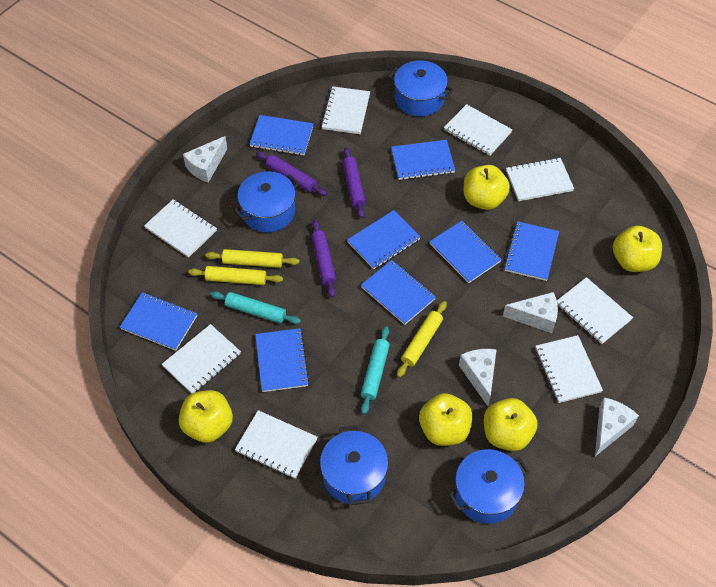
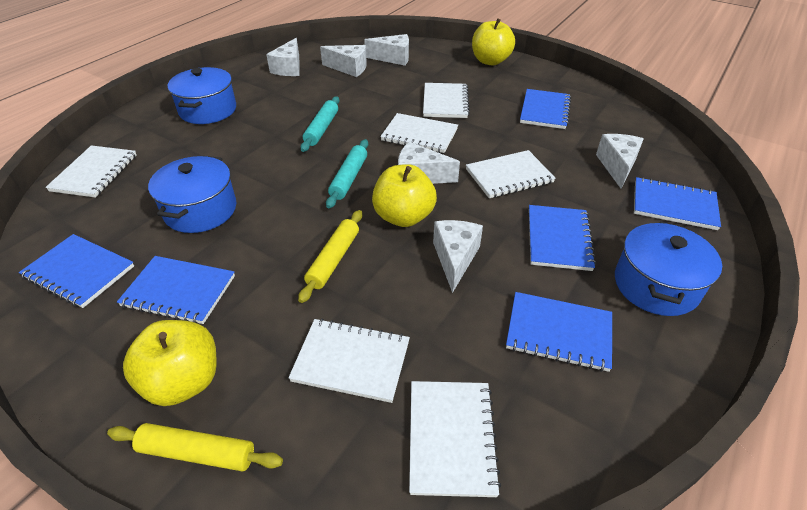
blue notebook: 8 -> 6
blue pot: 4 -> 3
purple rolling pin: 3 -> 0
white cheese: 4 -> 6
white notebook: 8 -> 6
yellow apple: 5 -> 3
yellow rolling pin: 3 -> 2

